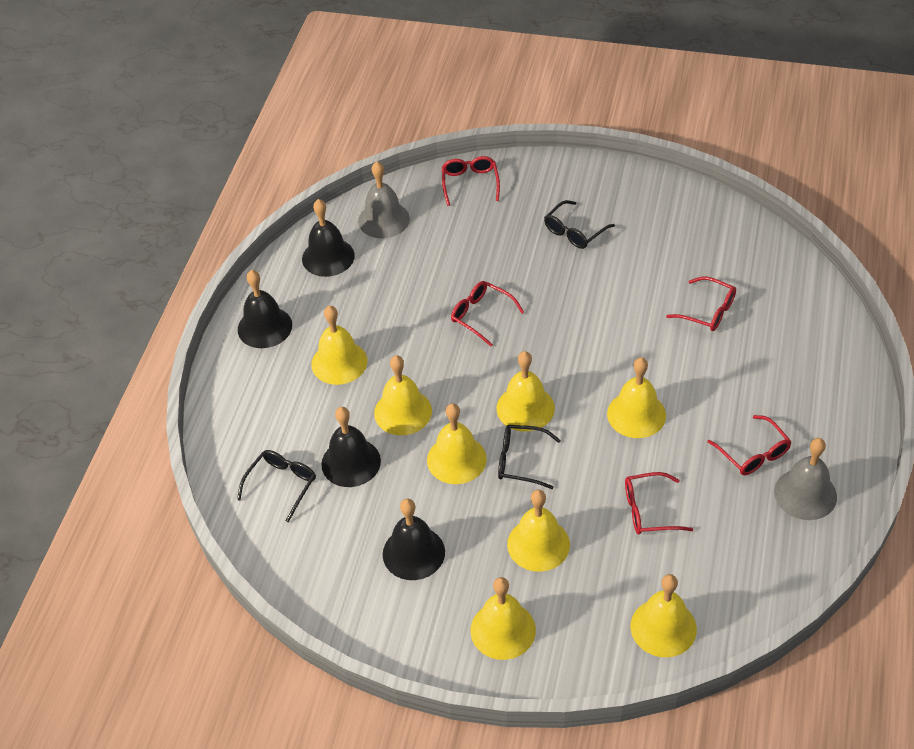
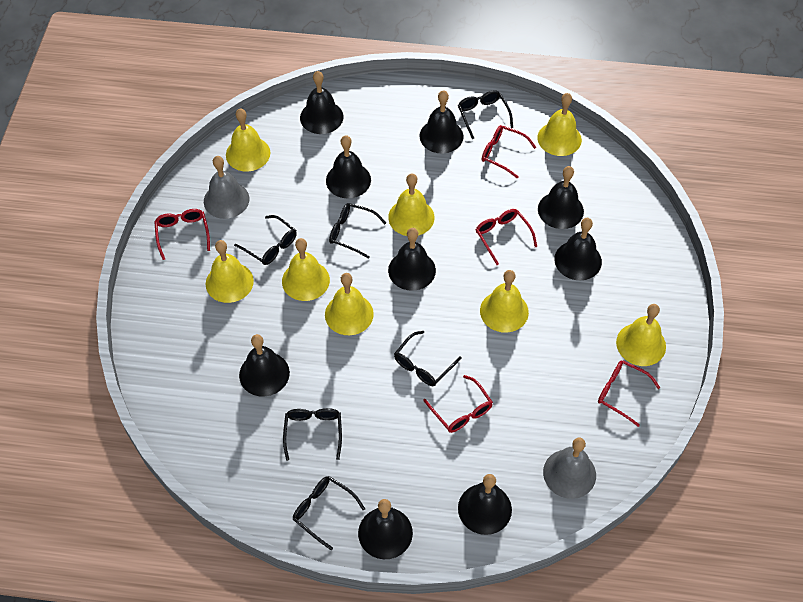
black bell: 4 -> 9
black glasses: 3 -> 6

